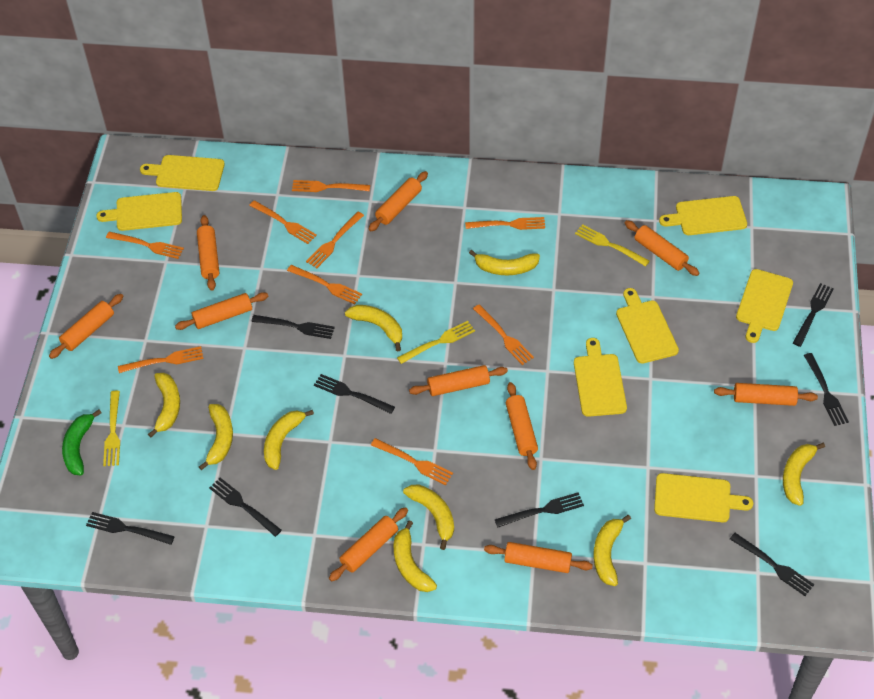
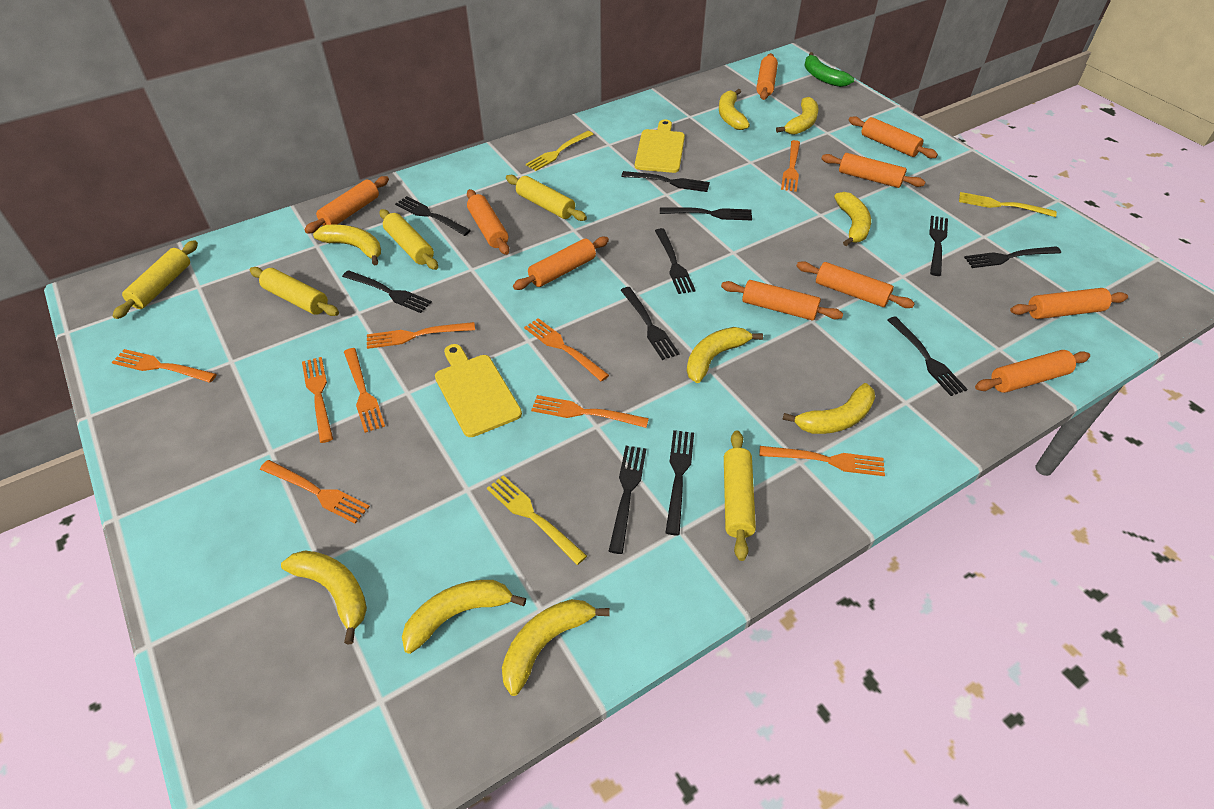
black fork: 8 -> 11
yellow cutting board: 7 -> 2
yellow rolling pin: 0 -> 5

